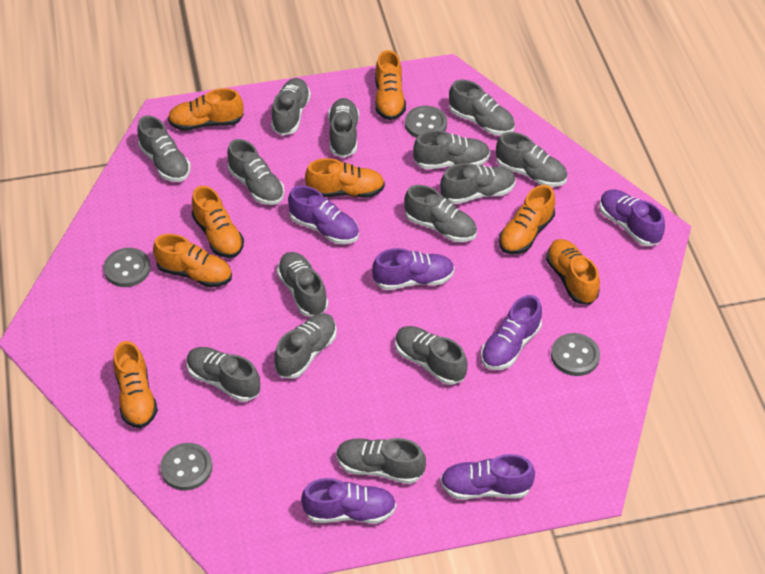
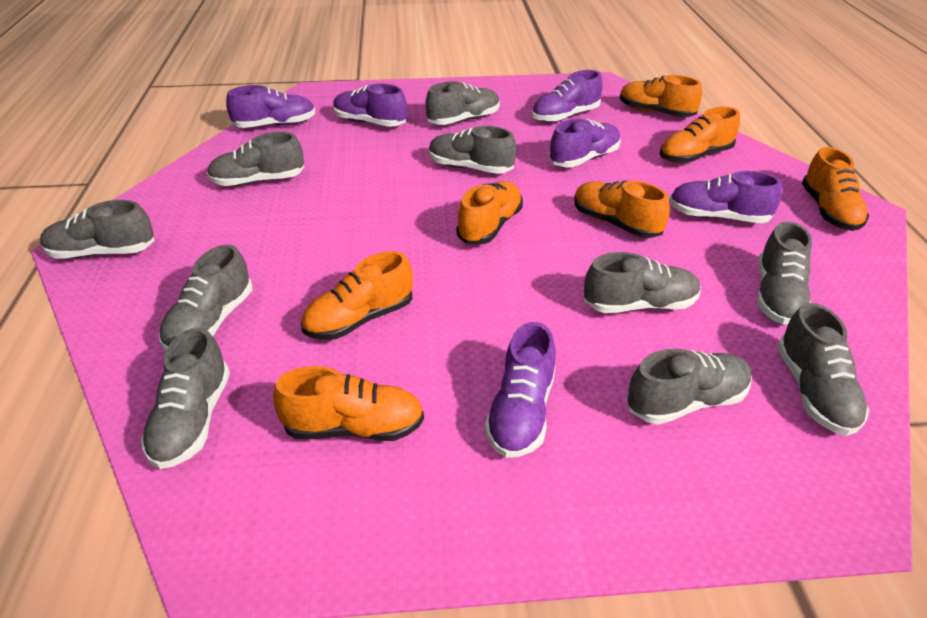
grey button: 4 -> 0
grey shoe: 14 -> 10
orange shoe: 8 -> 7

